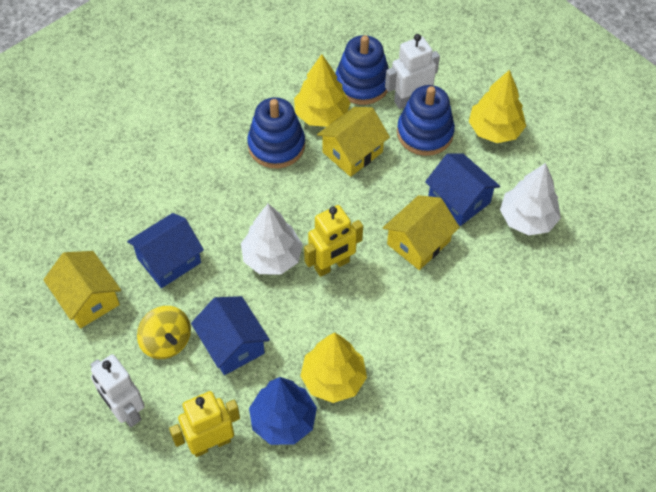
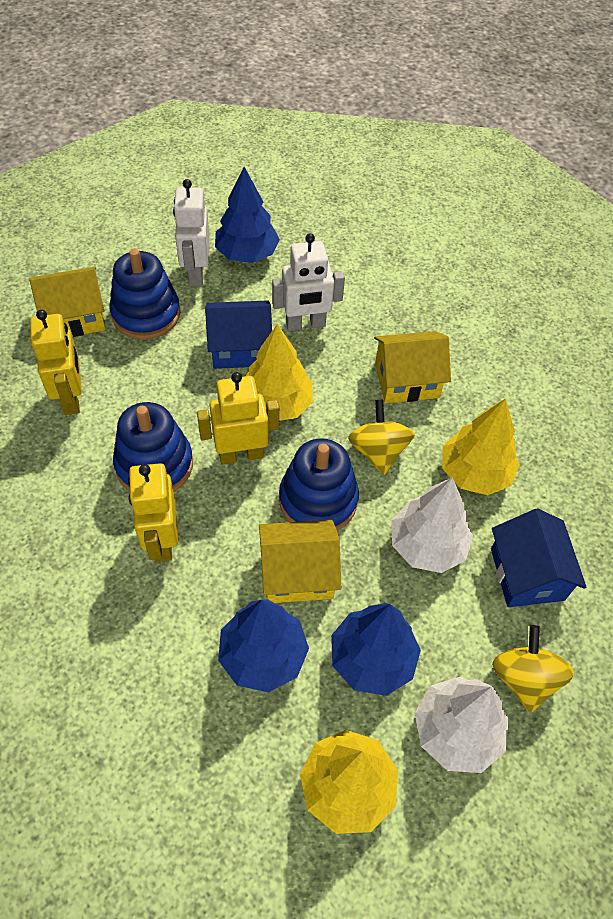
blue house: 3 -> 2
blue tree: 1 -> 3
yellow robot: 2 -> 3
yellow spinning top: 1 -> 2

